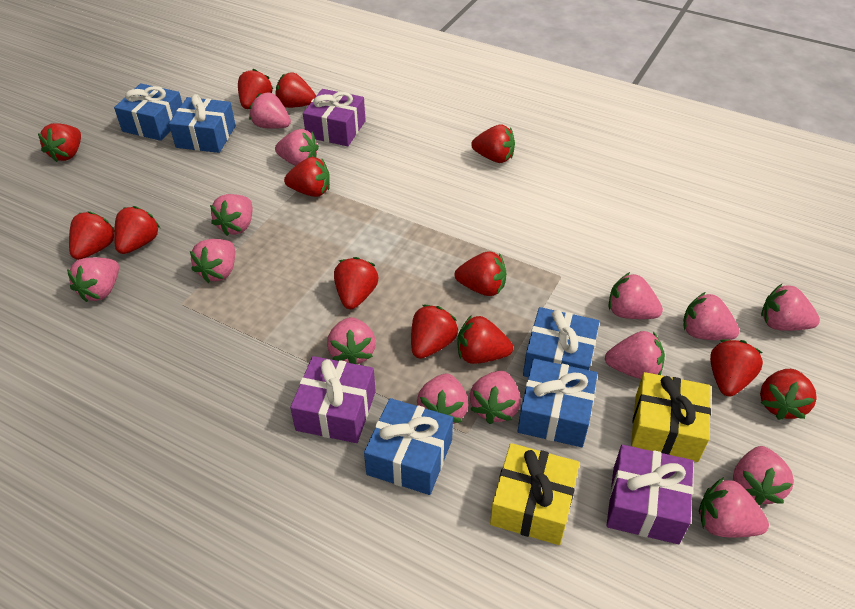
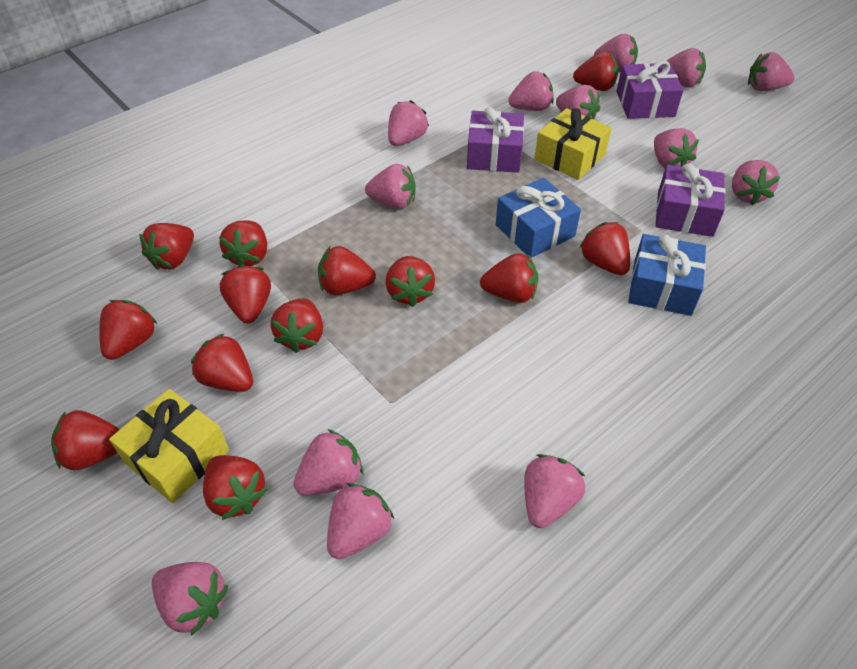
blue gift: 5 -> 2
pink strawberry: 14 -> 13

